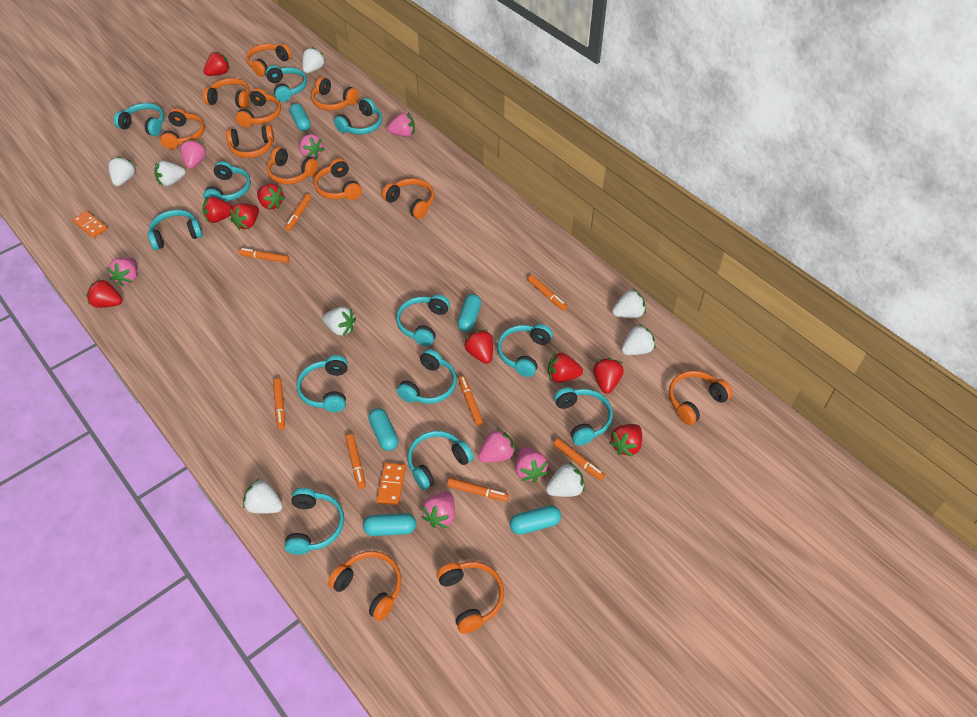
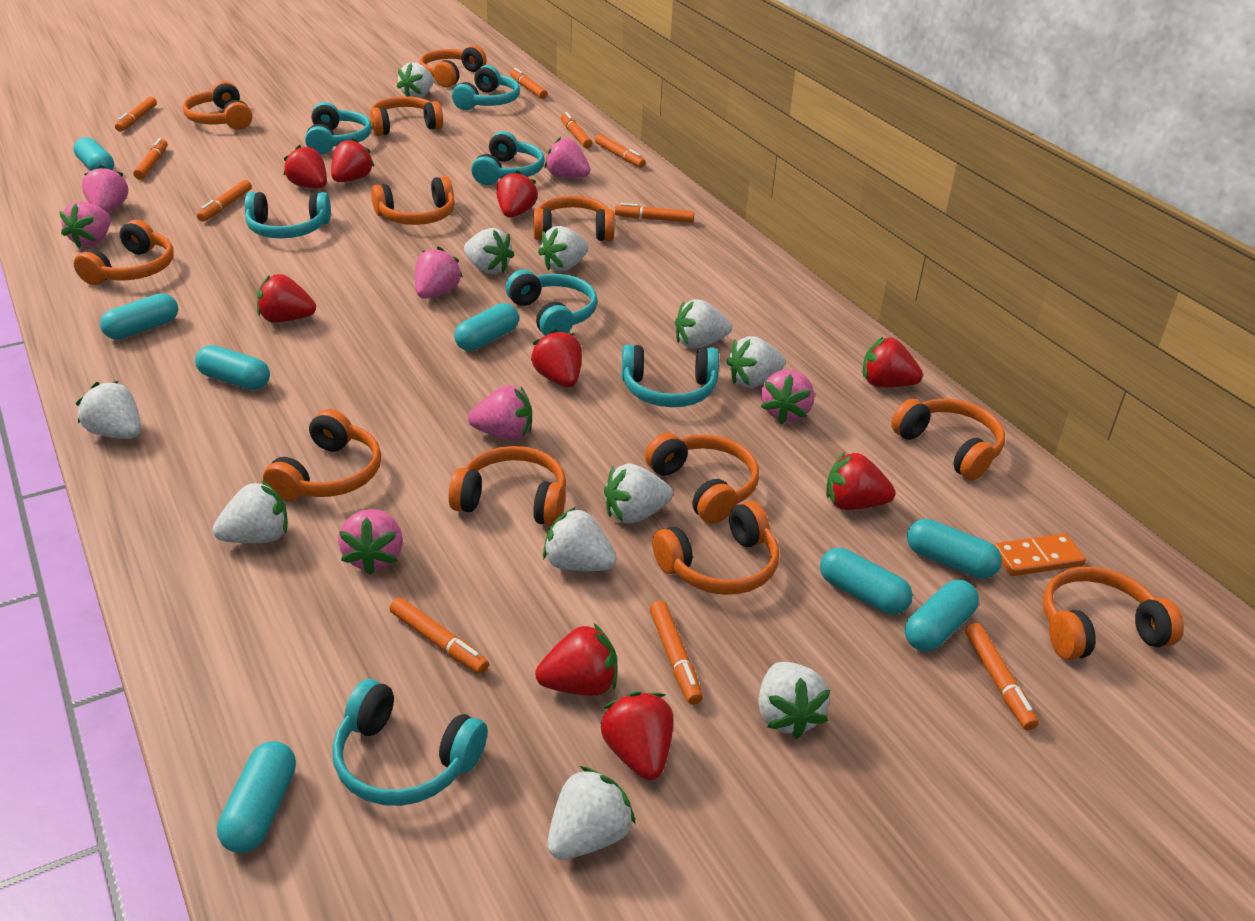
orange domino: 2 -> 1
orange marker: 8 -> 10
turquoise capsule: 5 -> 8
turquoise headphones: 12 -> 7
white strawberry: 8 -> 11

